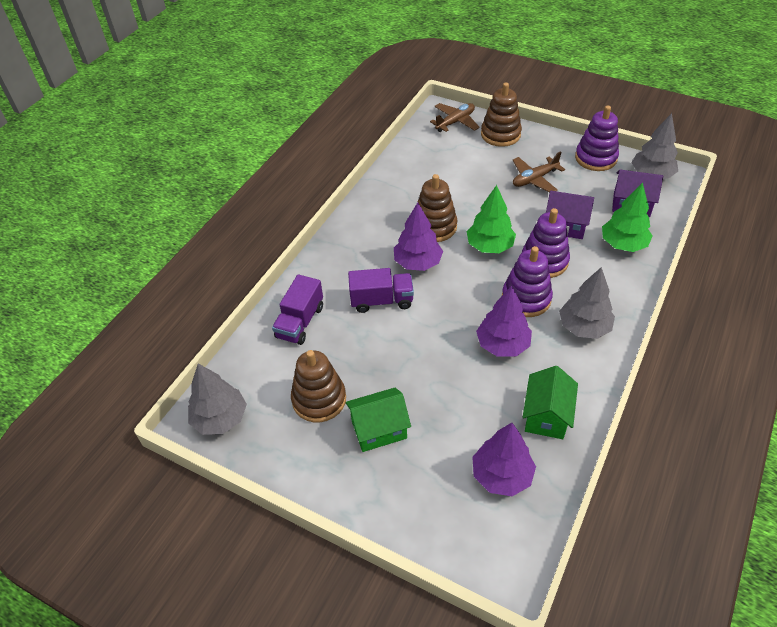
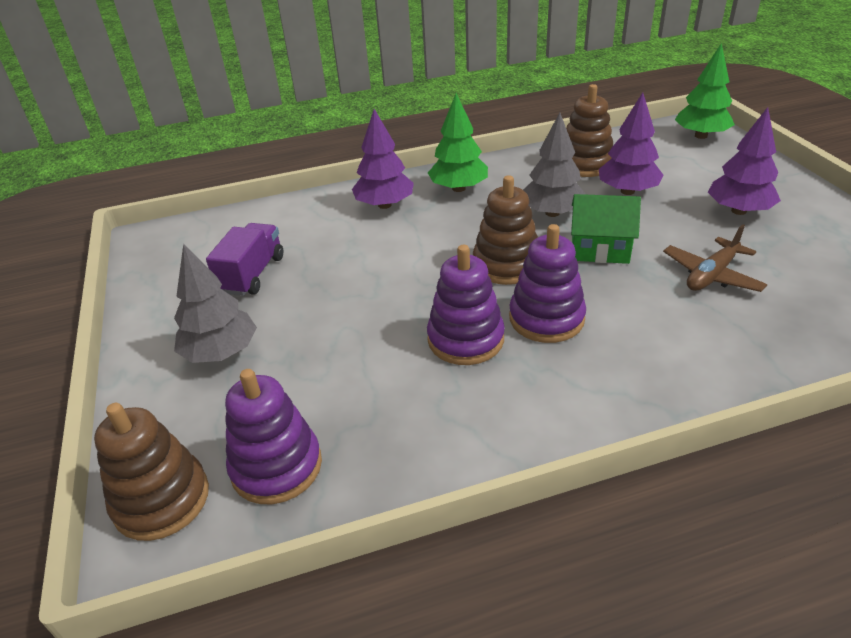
brown plane: 2 -> 1
green house: 2 -> 1
grey tree: 3 -> 2
purple house: 2 -> 0
purple truck: 2 -> 1

